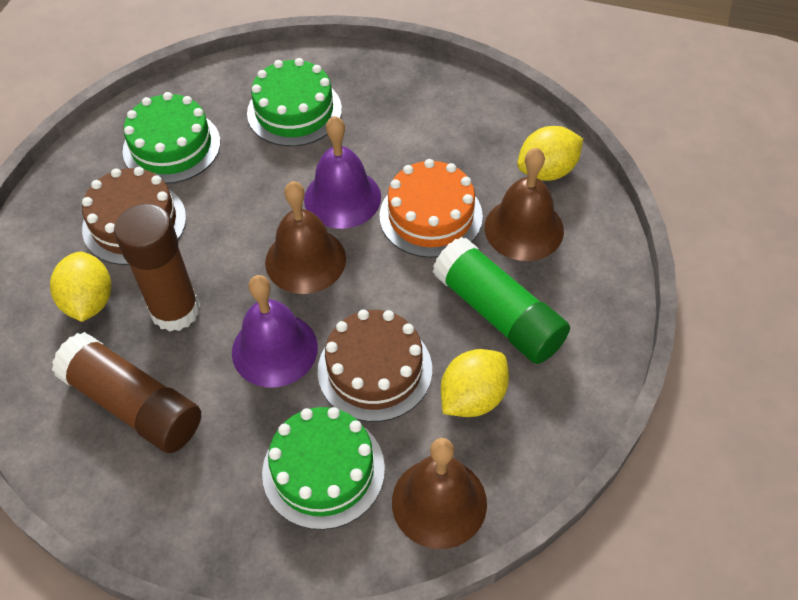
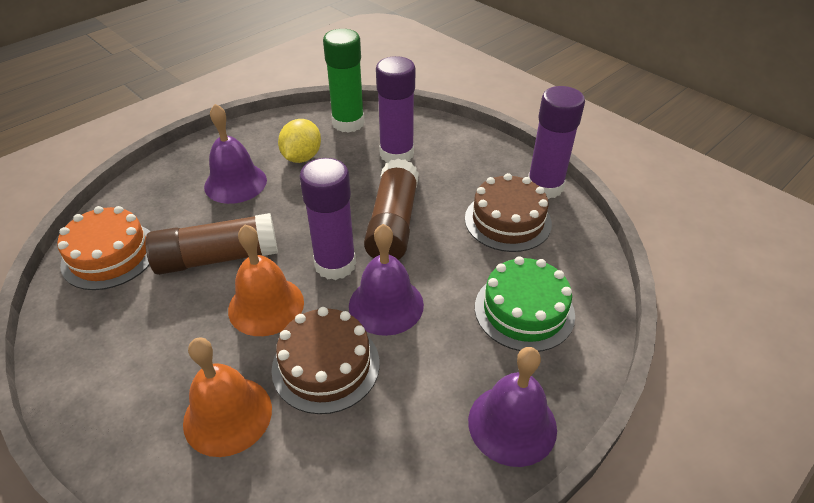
brown bell: 3 -> 0
green cake: 3 -> 1
orange bell: 0 -> 2
purple bell: 2 -> 3
purple glue stick: 0 -> 3
yellow lemon: 3 -> 1

